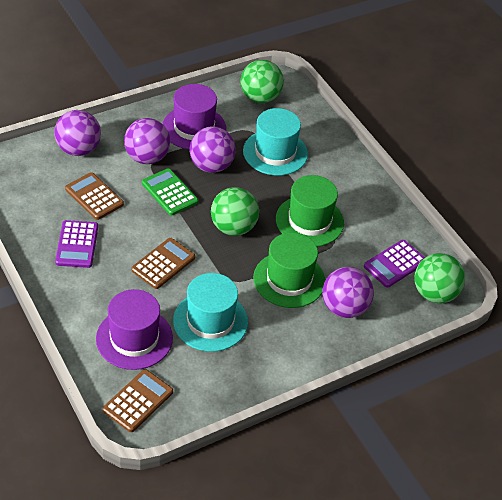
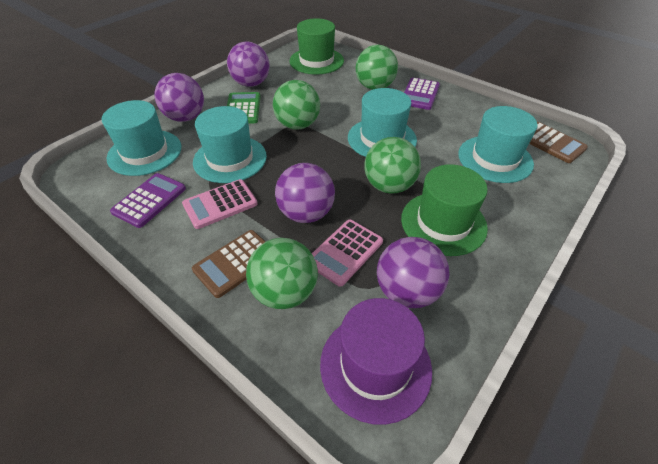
brown calculator: 3 -> 2
green ball: 3 -> 4
pink calculator: 0 -> 2
purple hat: 2 -> 1
turquoise hat: 2 -> 4

